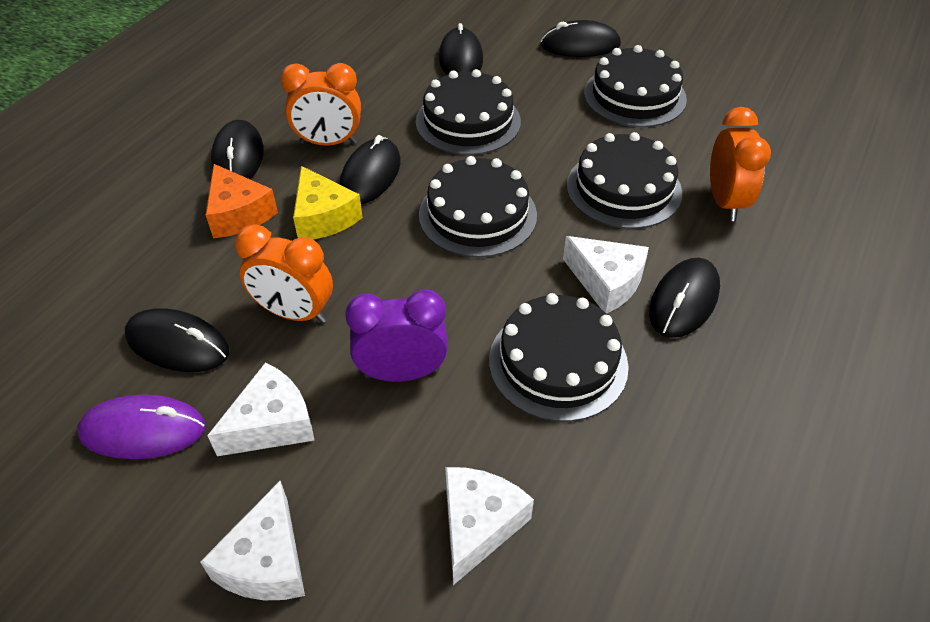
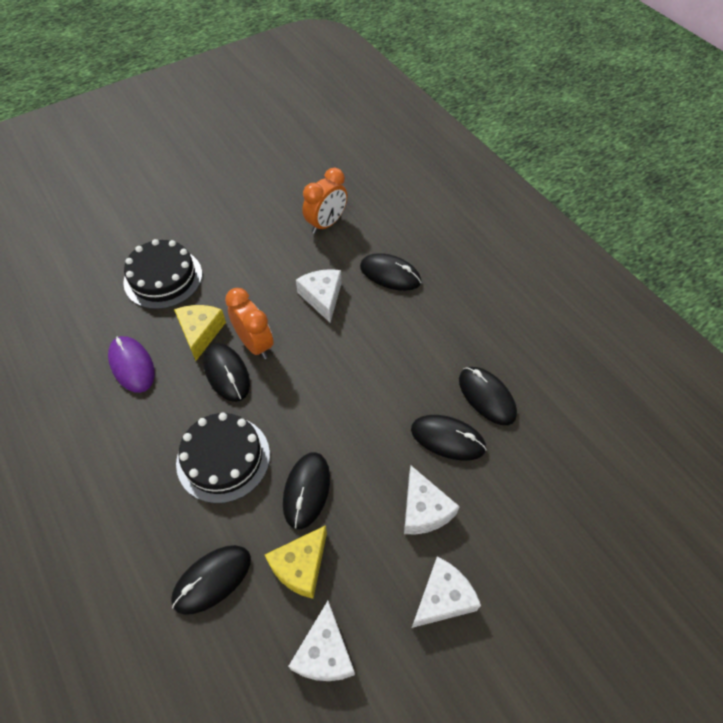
black cake: 5 -> 2
orange cheese: 1 -> 0
orange clock: 3 -> 2
purple clock: 1 -> 0
yellow cheese: 1 -> 2

